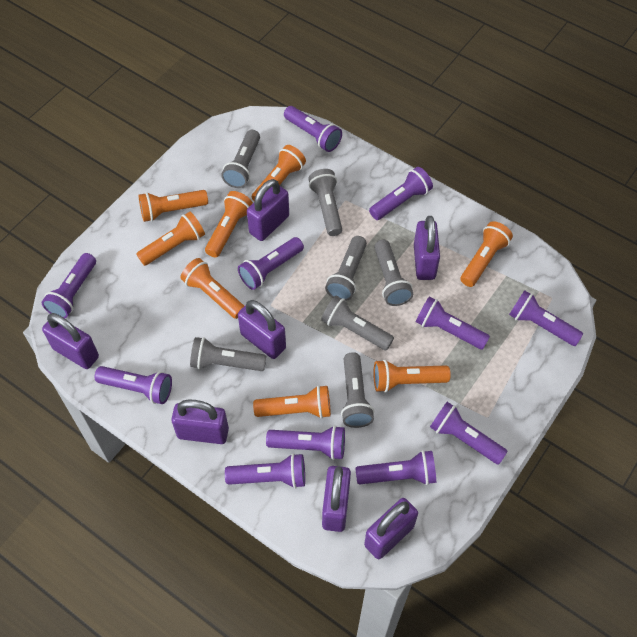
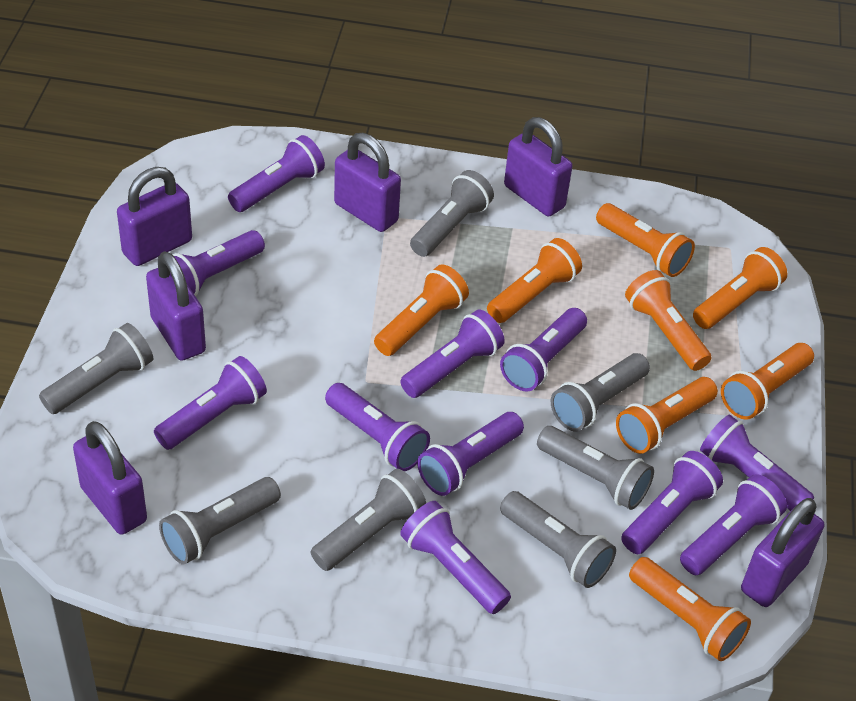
purple padlock: 7 -> 6

